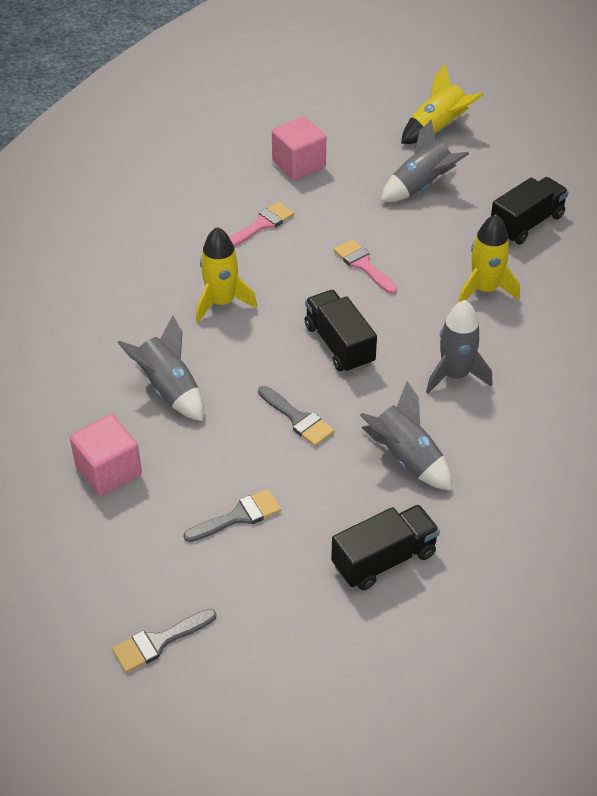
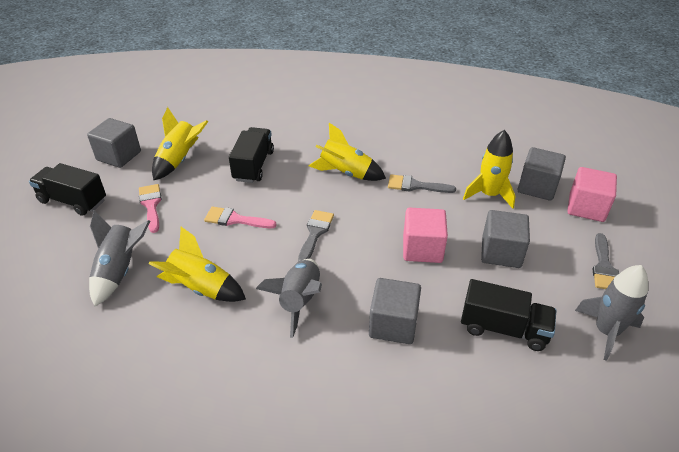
grey cube: 0 -> 4
grey rocket: 4 -> 3
yellow rocket: 3 -> 4

